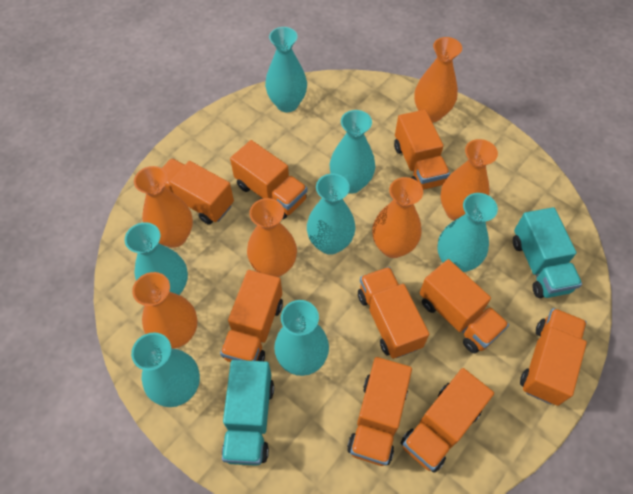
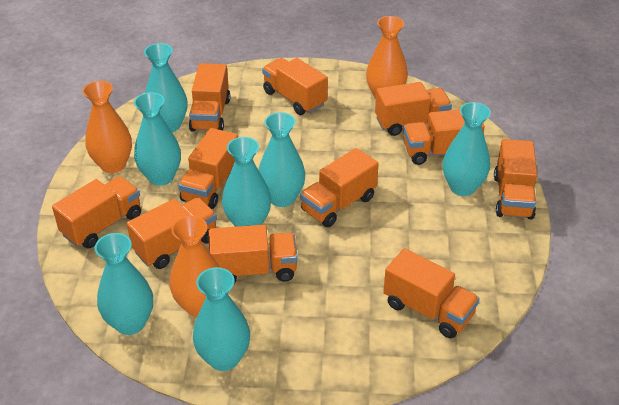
orange truck: 9 -> 11
orange vase: 6 -> 3
turquoise truck: 2 -> 0

